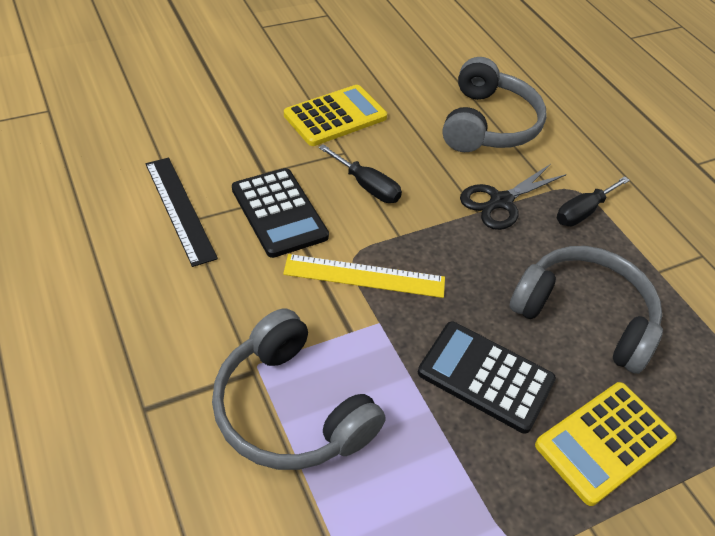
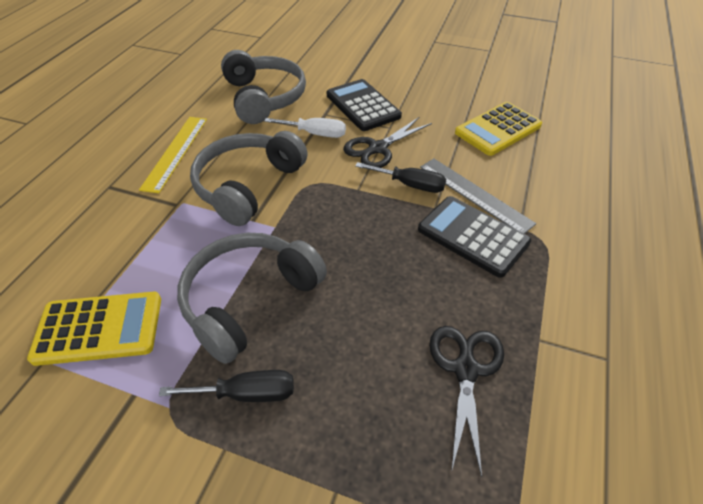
black ruler: 1 -> 0
black scissors: 1 -> 2
grey ruler: 0 -> 1
white screwdriver: 0 -> 1

